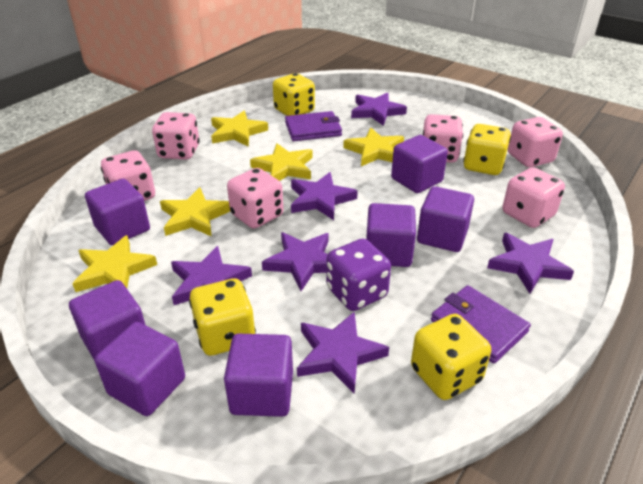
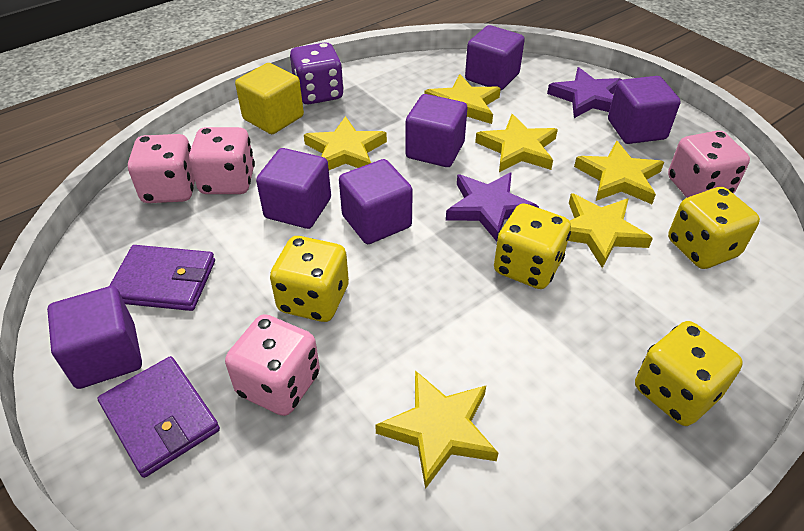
pink dice: 6 -> 4
purple cube: 7 -> 6
purple star: 6 -> 2
yellow cube: 0 -> 1
yellow star: 5 -> 6

